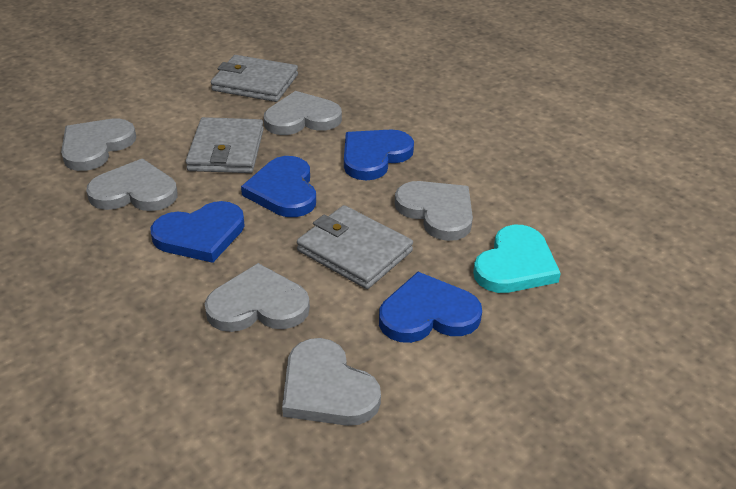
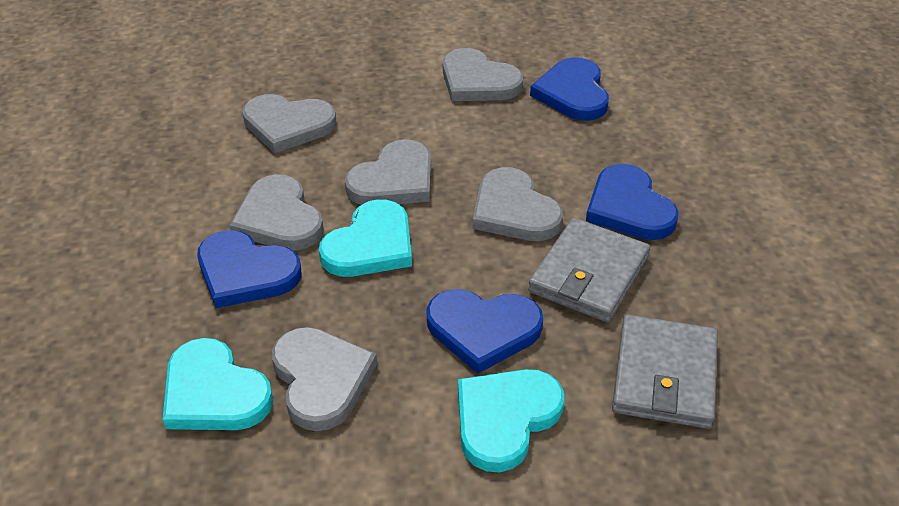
grey wallet: 3 -> 2
turquoise heart: 1 -> 3

